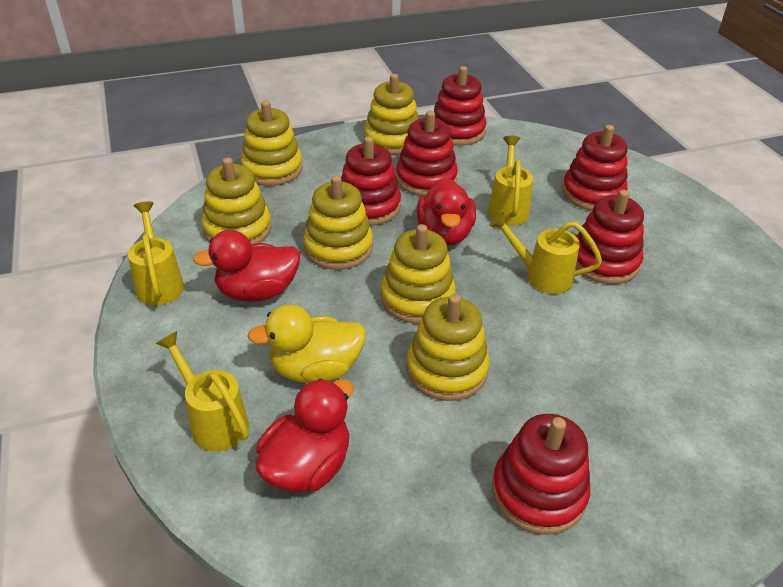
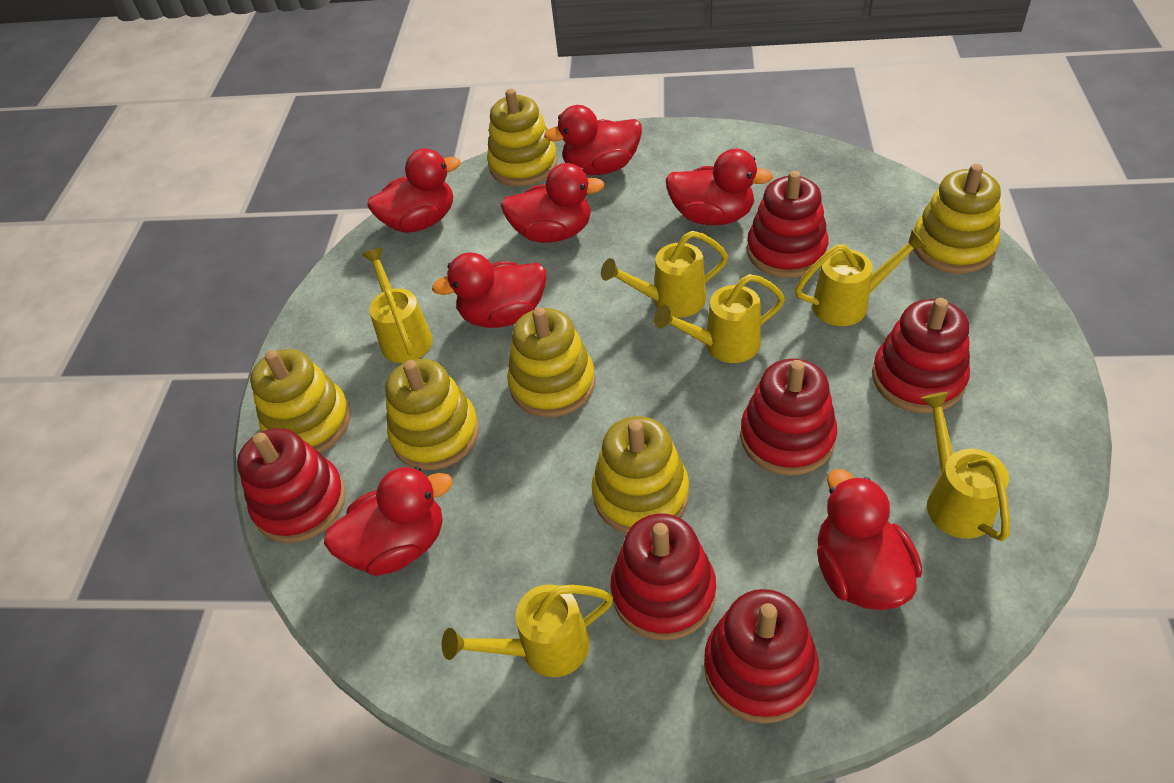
red duck: 3 -> 7
yellow duck: 1 -> 0
yellow watering can: 4 -> 6

